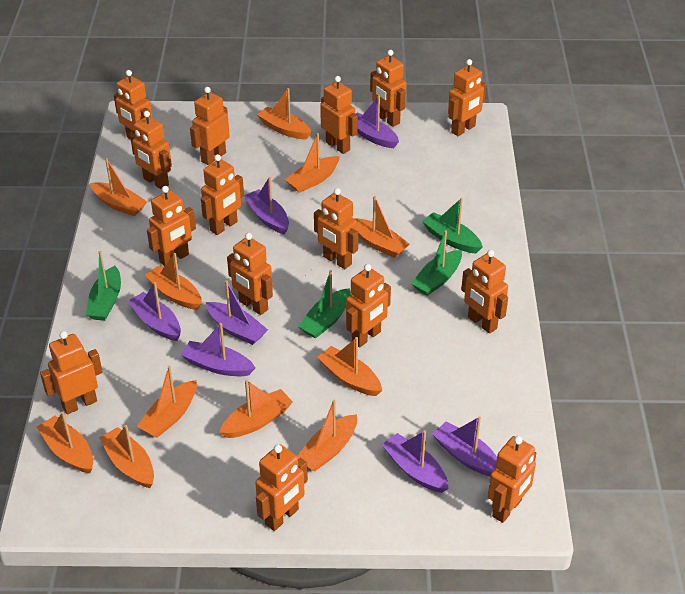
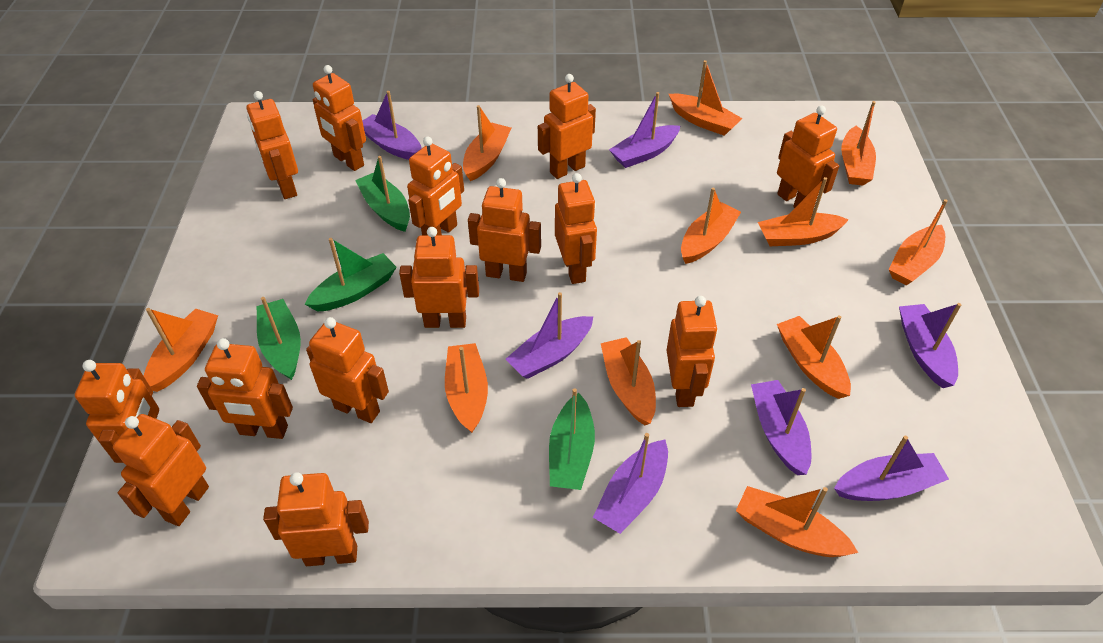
orange robot: 15 -> 14

